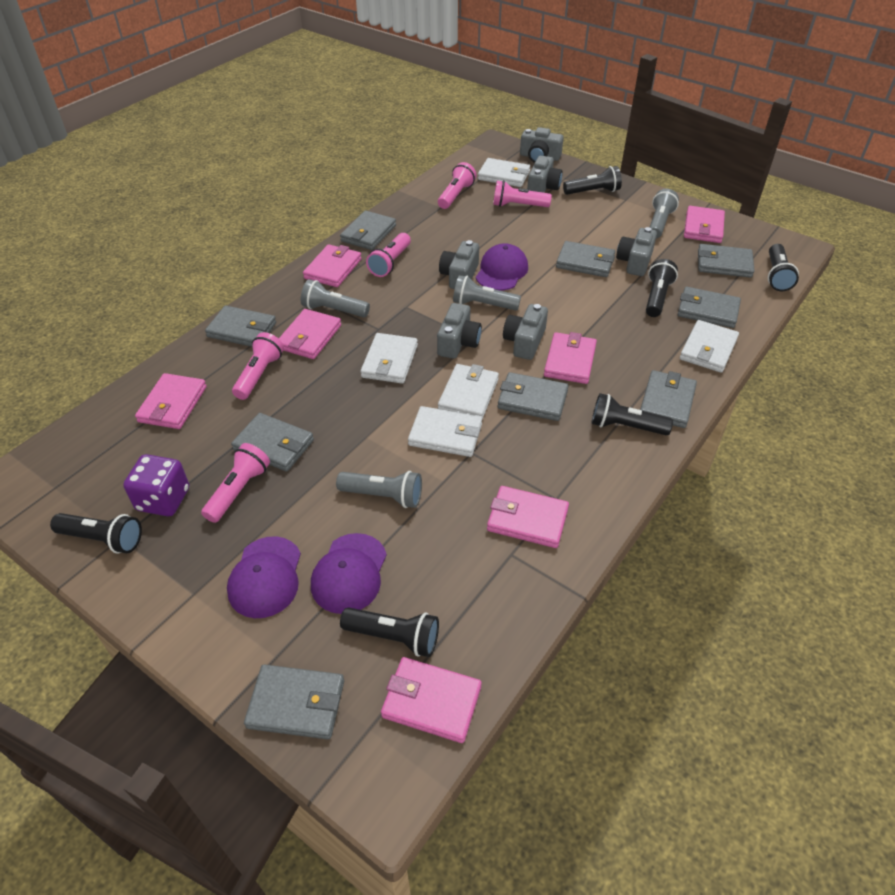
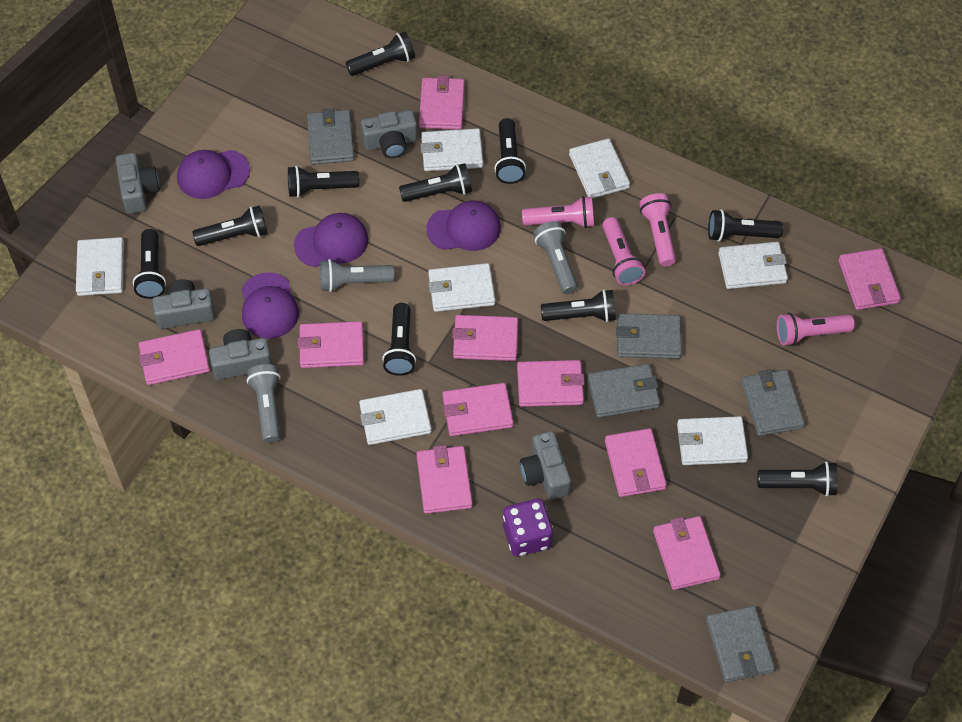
black flashlight: 6 -> 10
grey camera: 6 -> 5
grey flashlight: 4 -> 3
grey wallet: 9 -> 5
pink flashlight: 5 -> 4
pink wallet: 7 -> 10
purple cap: 3 -> 4
white wallet: 5 -> 7

